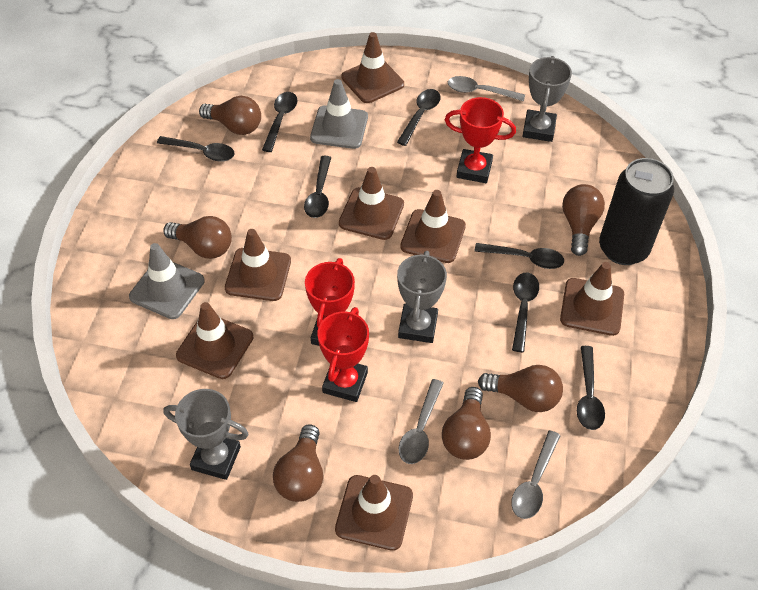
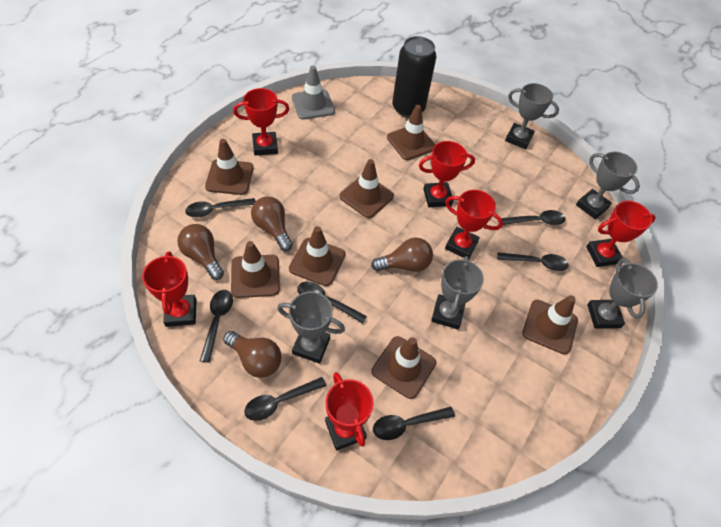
brown light bulb: 6 -> 4
grey spoon: 3 -> 0
grey traffic cone: 2 -> 1
grey trophy: 3 -> 5
red trophy: 3 -> 6

